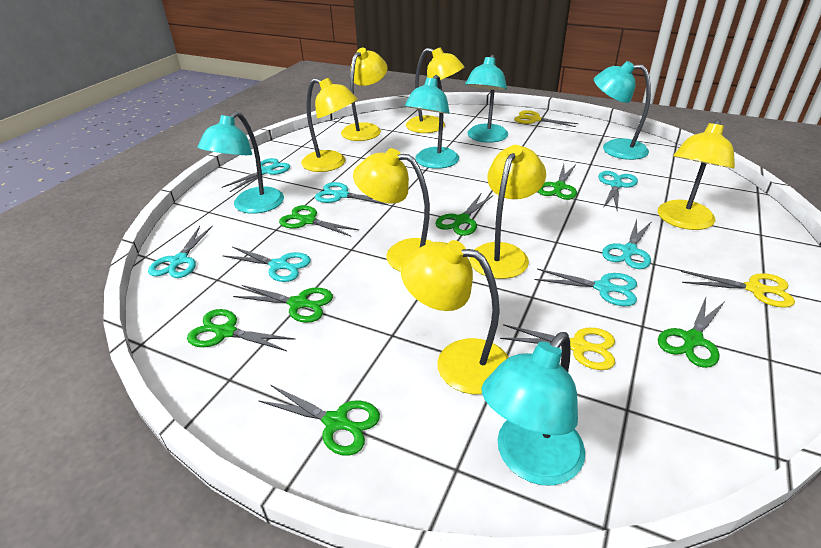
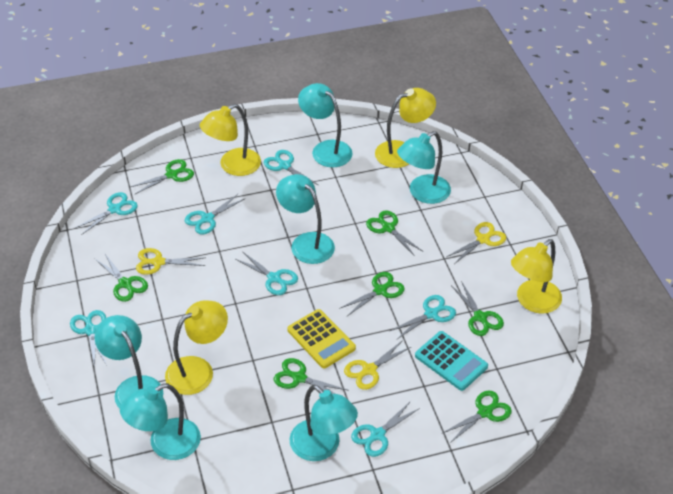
turquoise calculator: 0 -> 1
turquoise lamp: 5 -> 6
yellow calculator: 0 -> 1
yellow lamp: 7 -> 4

